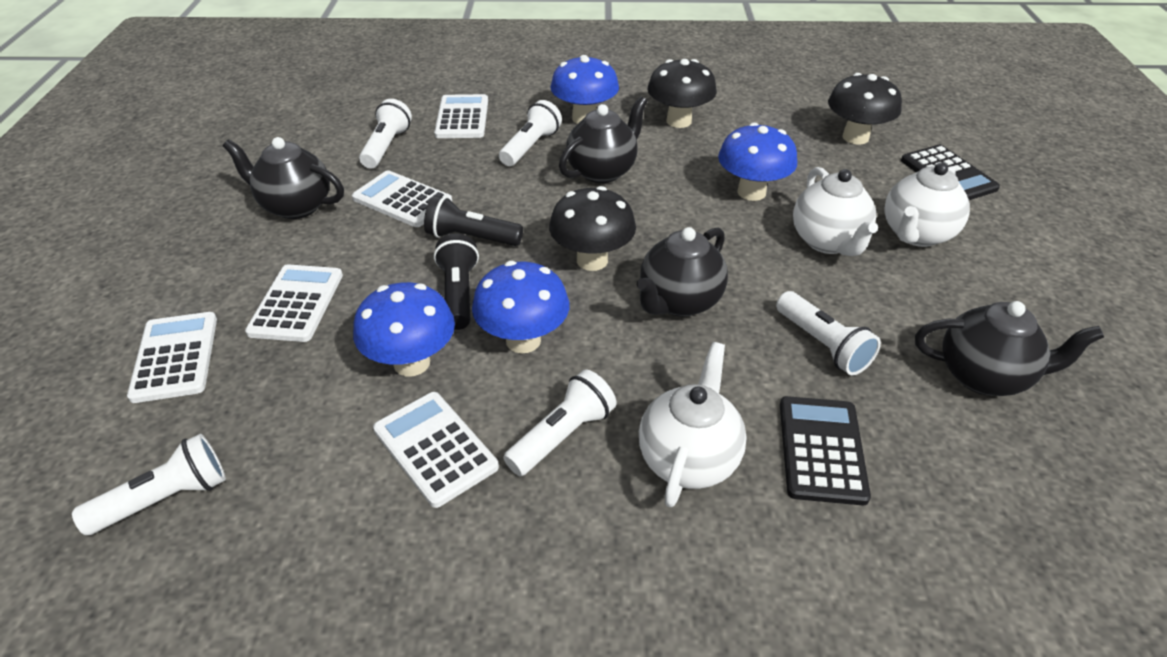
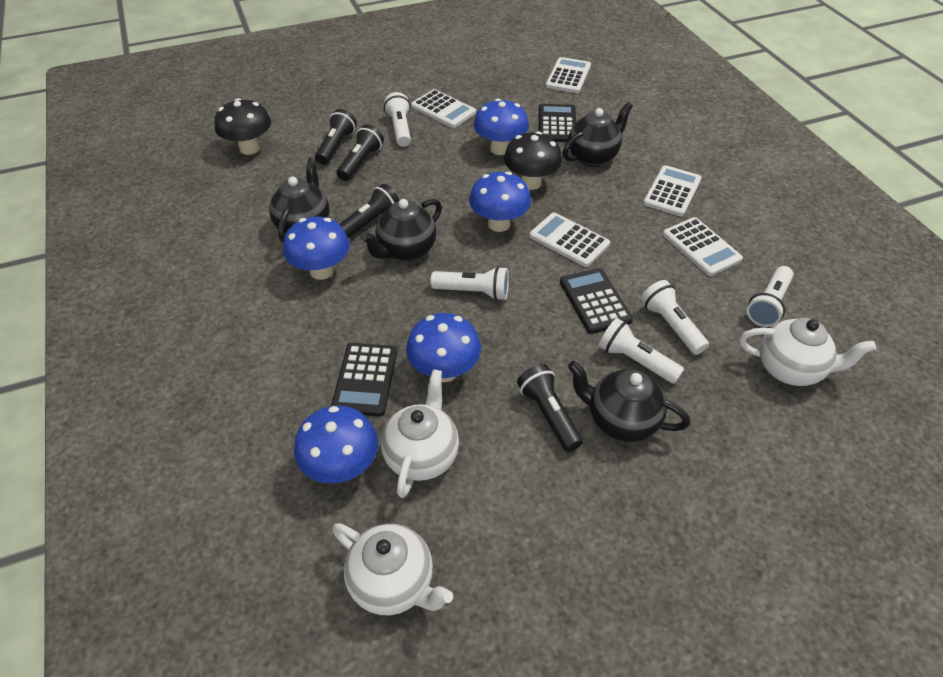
black calculator: 2 -> 3
black flashlight: 2 -> 4
black mushroom: 3 -> 2
blue mushroom: 4 -> 5

